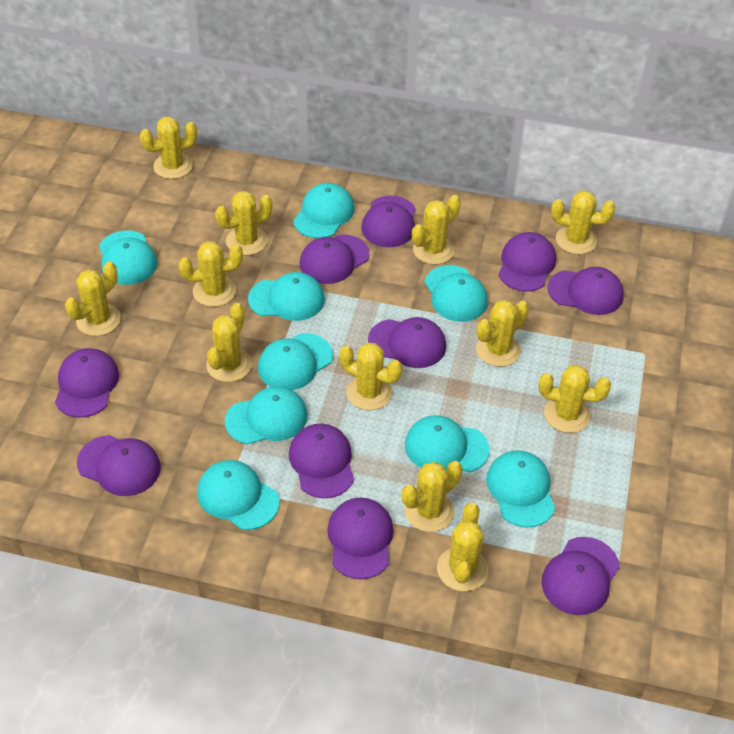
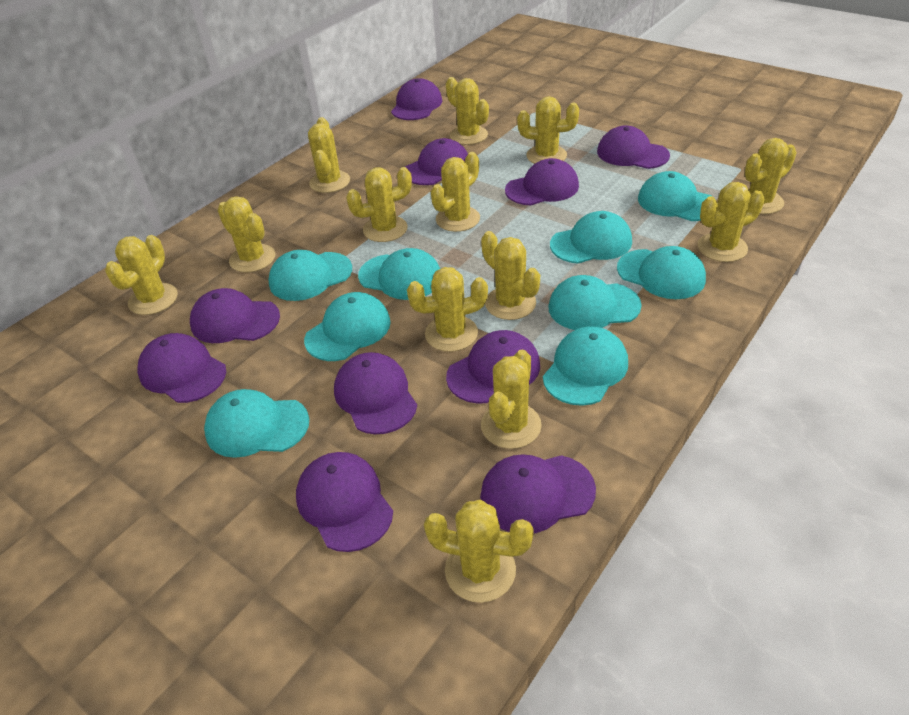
yellow cactus: 12 -> 13

